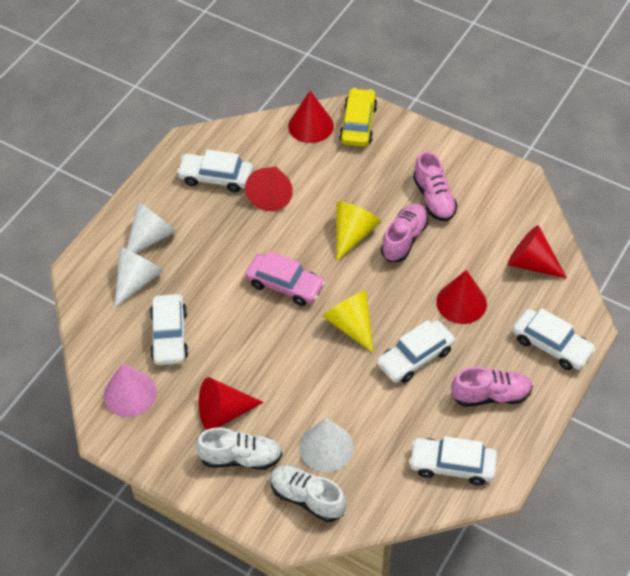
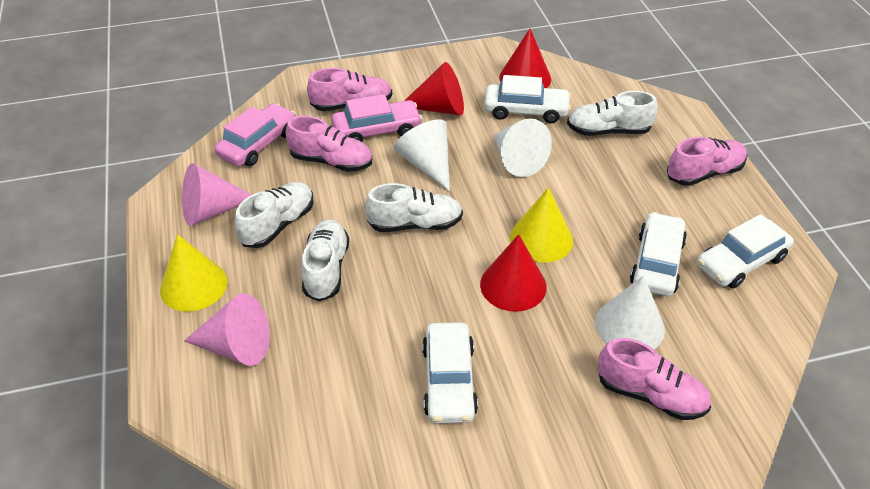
pink car: 1 -> 2
pink cone: 1 -> 2
pink shoe: 3 -> 4
red cone: 5 -> 3
white car: 5 -> 4
white shoe: 2 -> 4
yellow car: 1 -> 0

